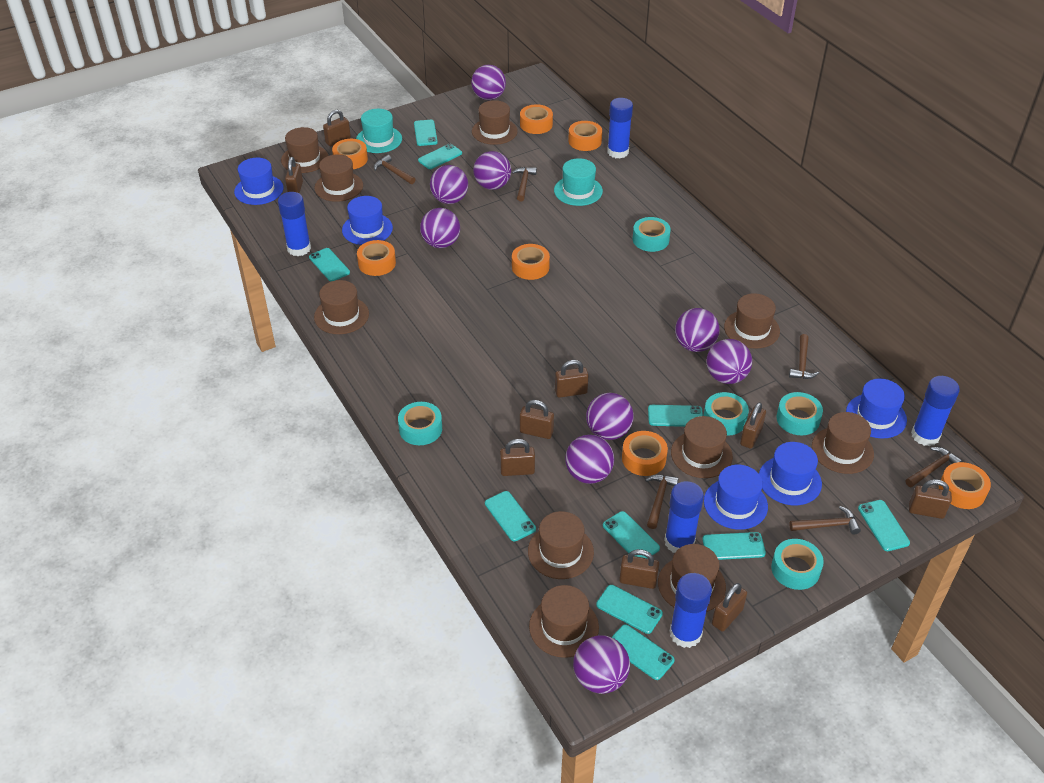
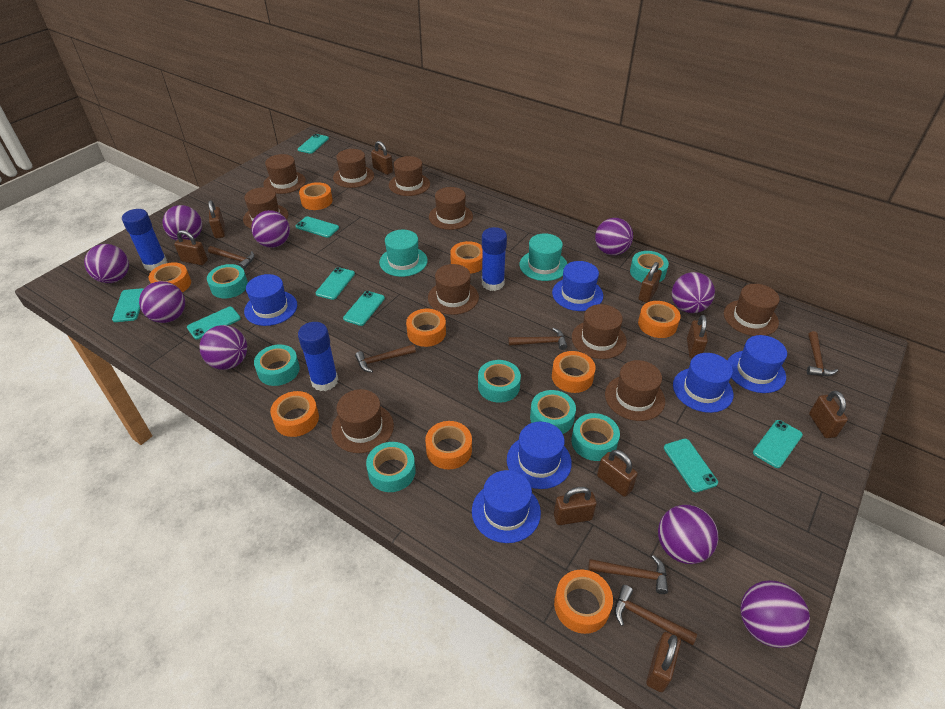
blue glue stick: 5 -> 3
blue hat: 5 -> 6
orange tape: 7 -> 9
turquoise phone: 10 -> 8
turquoise tape: 5 -> 7

